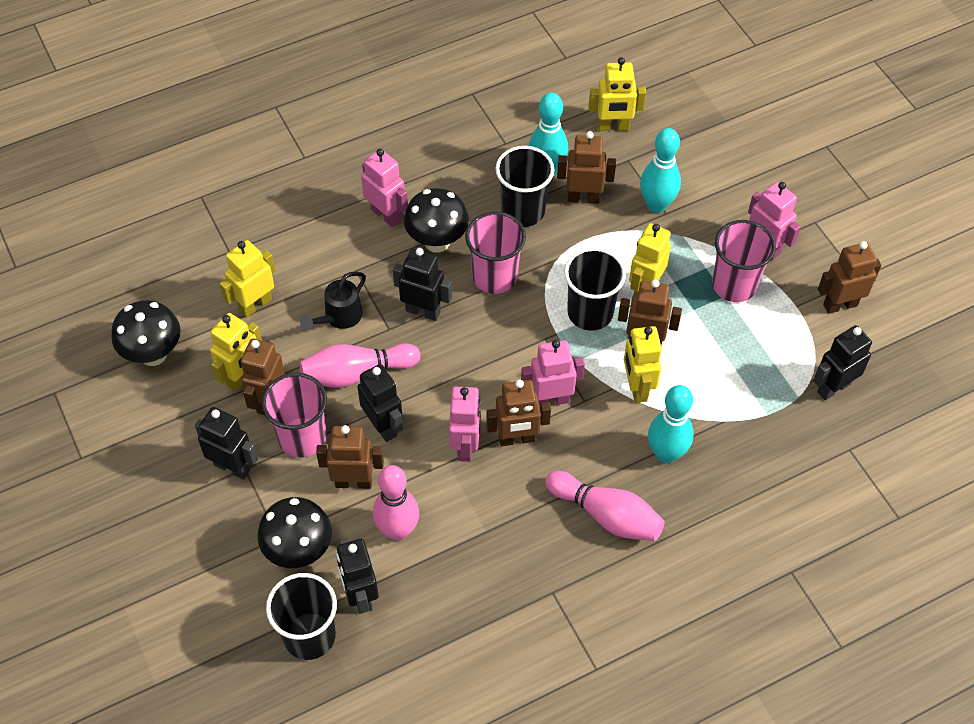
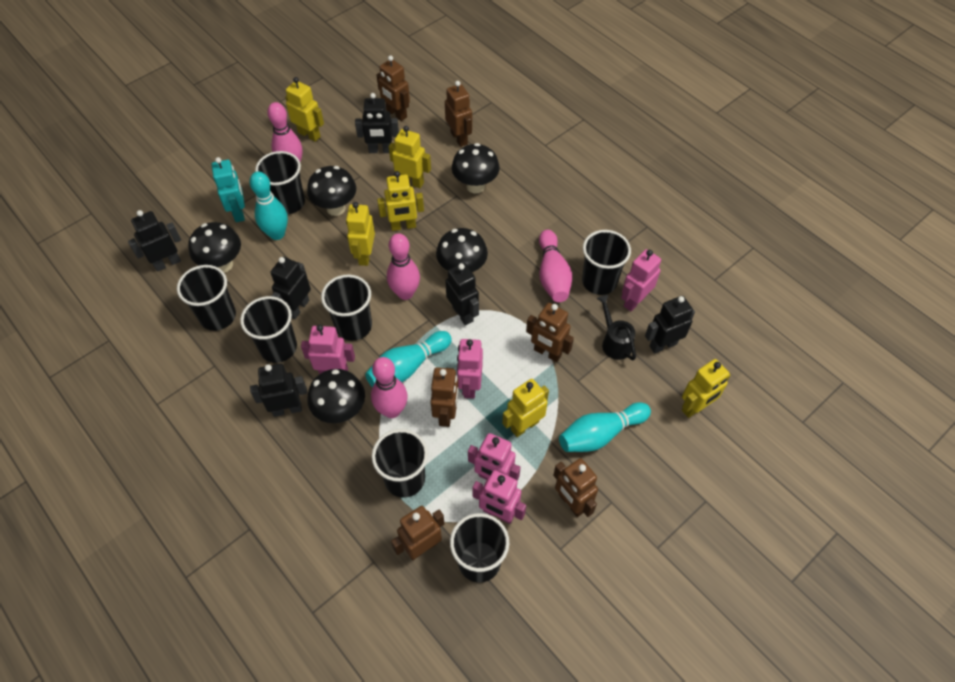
black cup: 3 -> 7
black mushroom: 3 -> 5
black robot: 5 -> 6
pink bowling pin: 3 -> 4
pink cup: 3 -> 0
pink robot: 4 -> 5
turquoise robot: 0 -> 1
yellow robot: 5 -> 6

